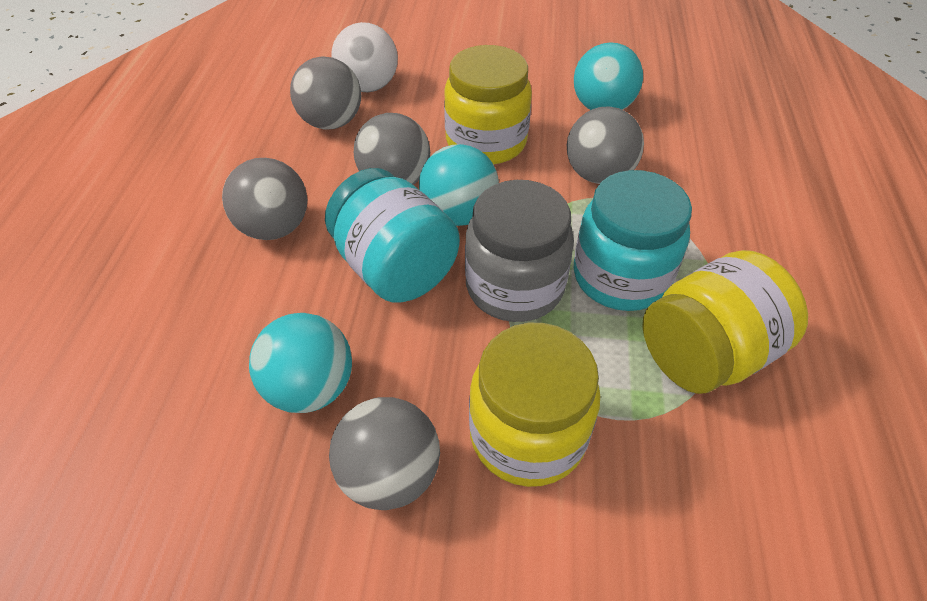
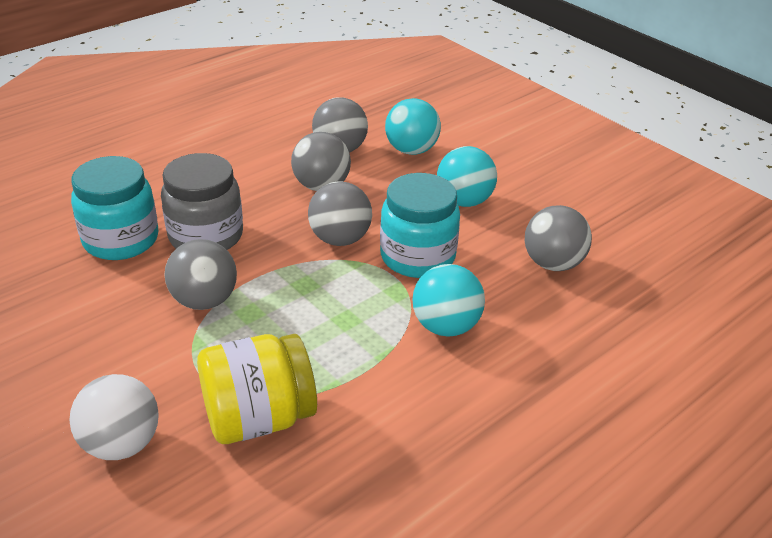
yellow jar: 3 -> 1

